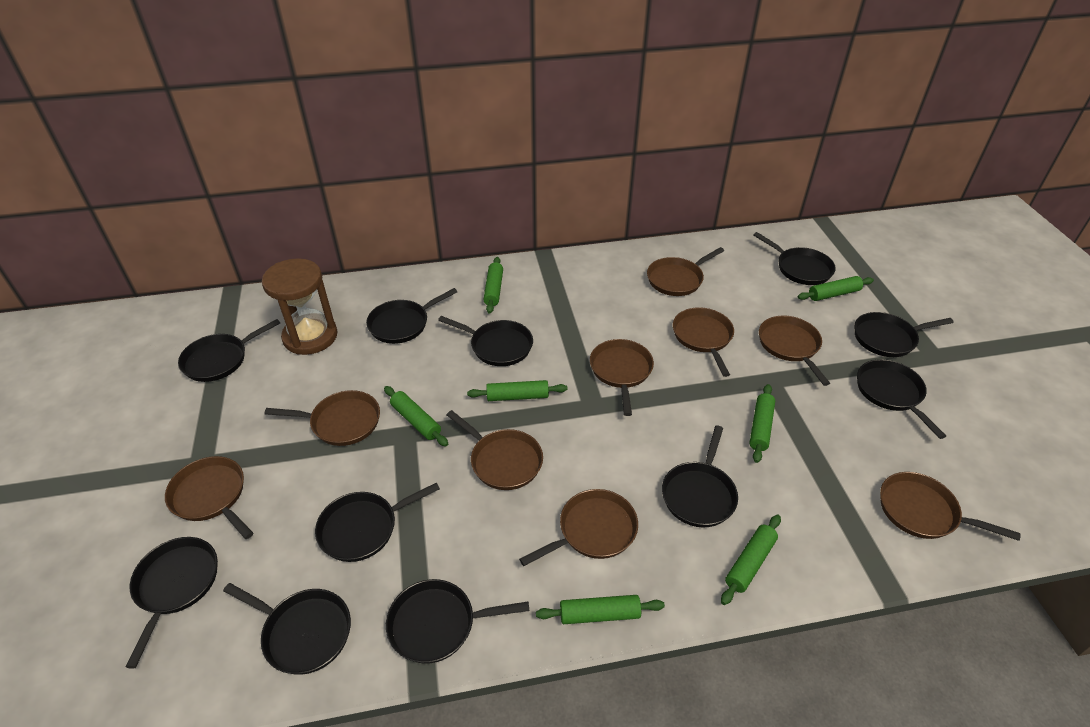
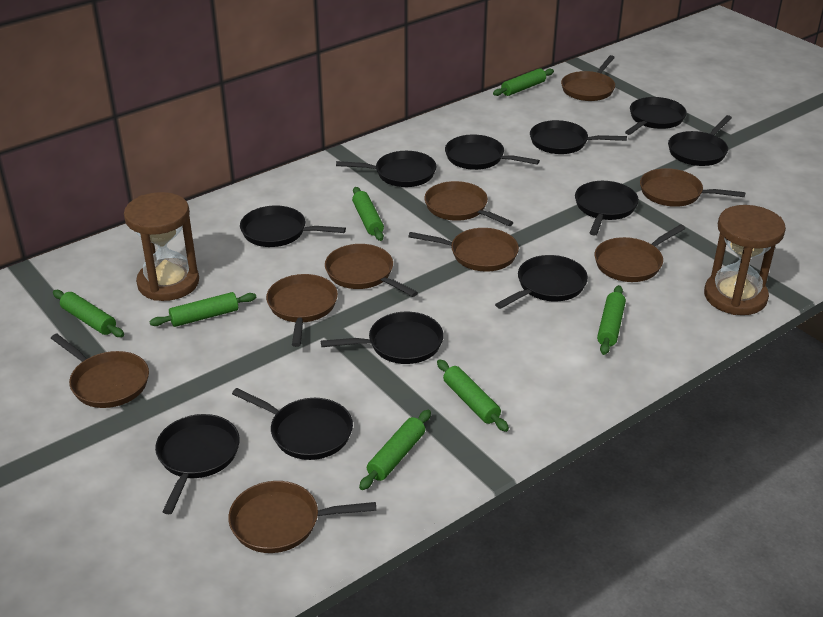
brown hourglass: 1 -> 2

